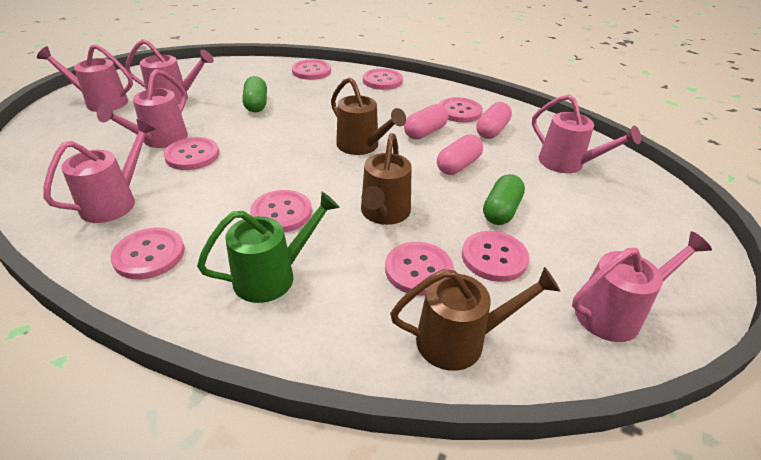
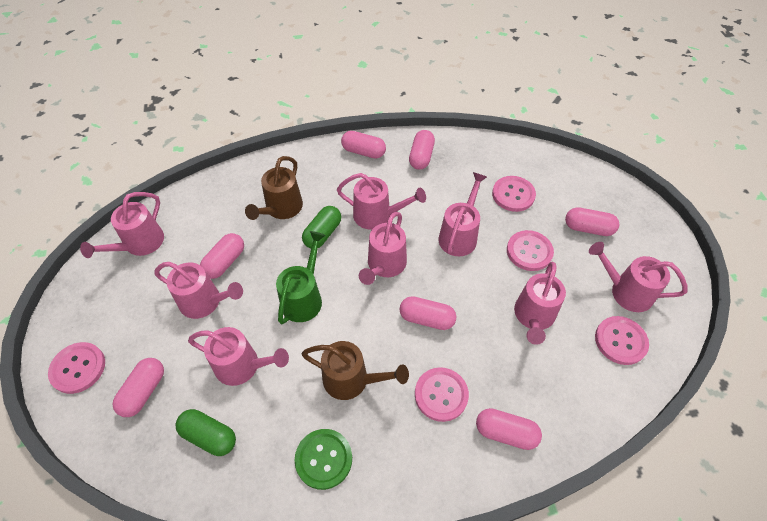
brown watering can: 3 -> 2
green button: 0 -> 1
pink button: 8 -> 5
pink capsule: 3 -> 7
pink watering can: 6 -> 8

